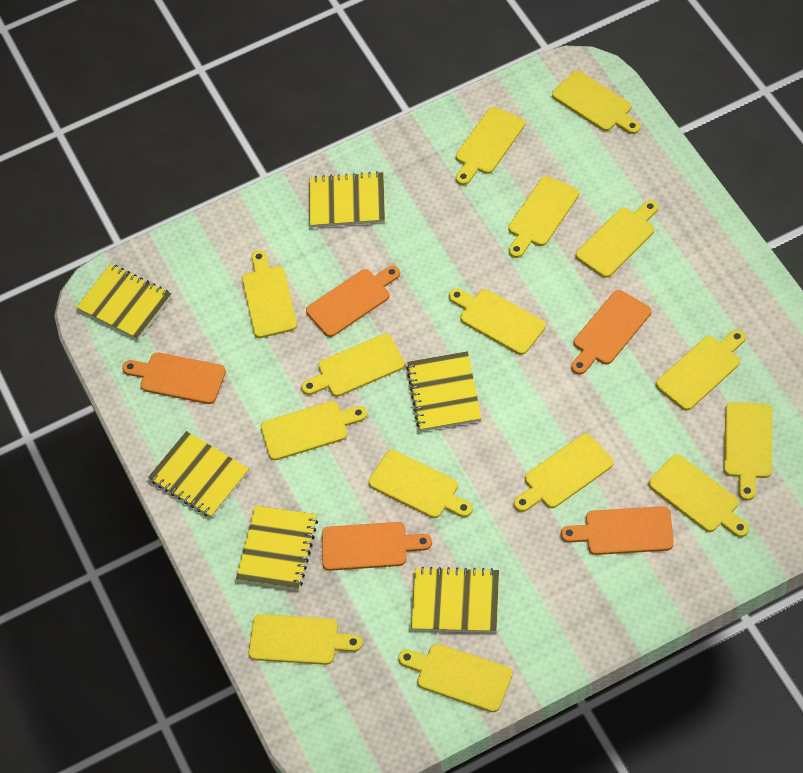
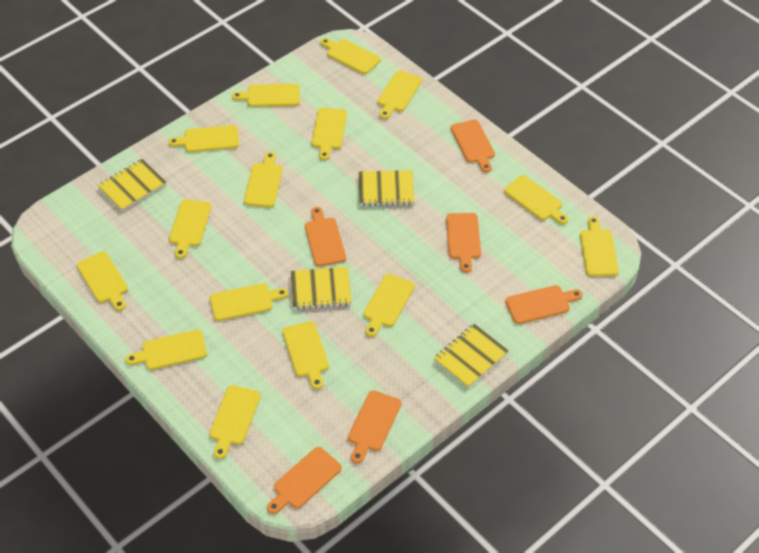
orange cutting board: 5 -> 6
yellow notebook: 6 -> 4

